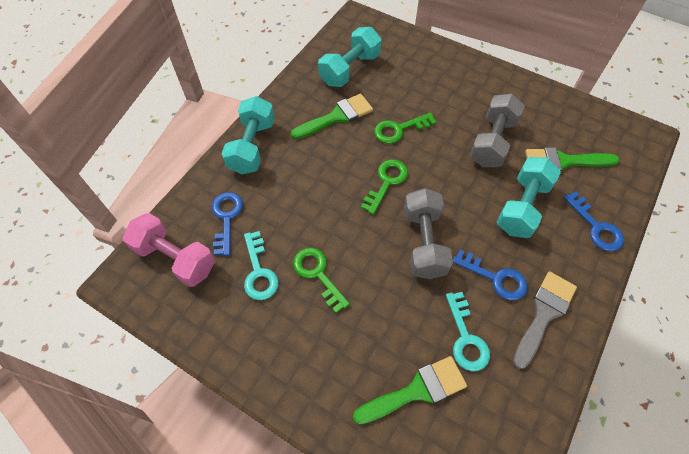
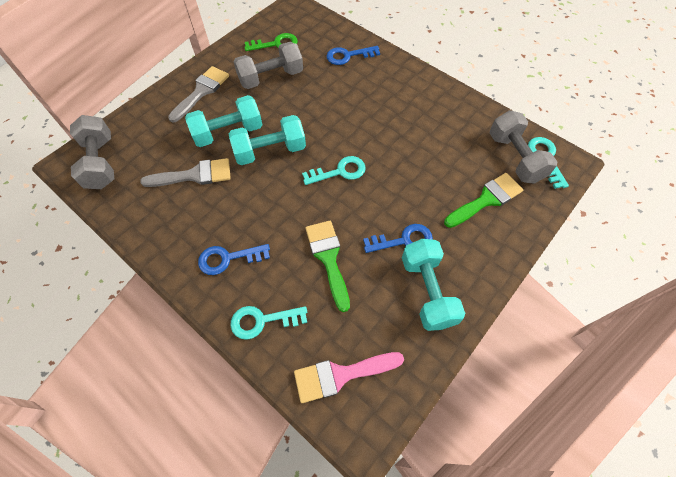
green brush: 3 -> 2
green key: 3 -> 1
grey brush: 1 -> 2
grey dumbbell: 2 -> 3
pink brush: 0 -> 1
pink dumbbell: 1 -> 0
turquoise key: 2 -> 3

